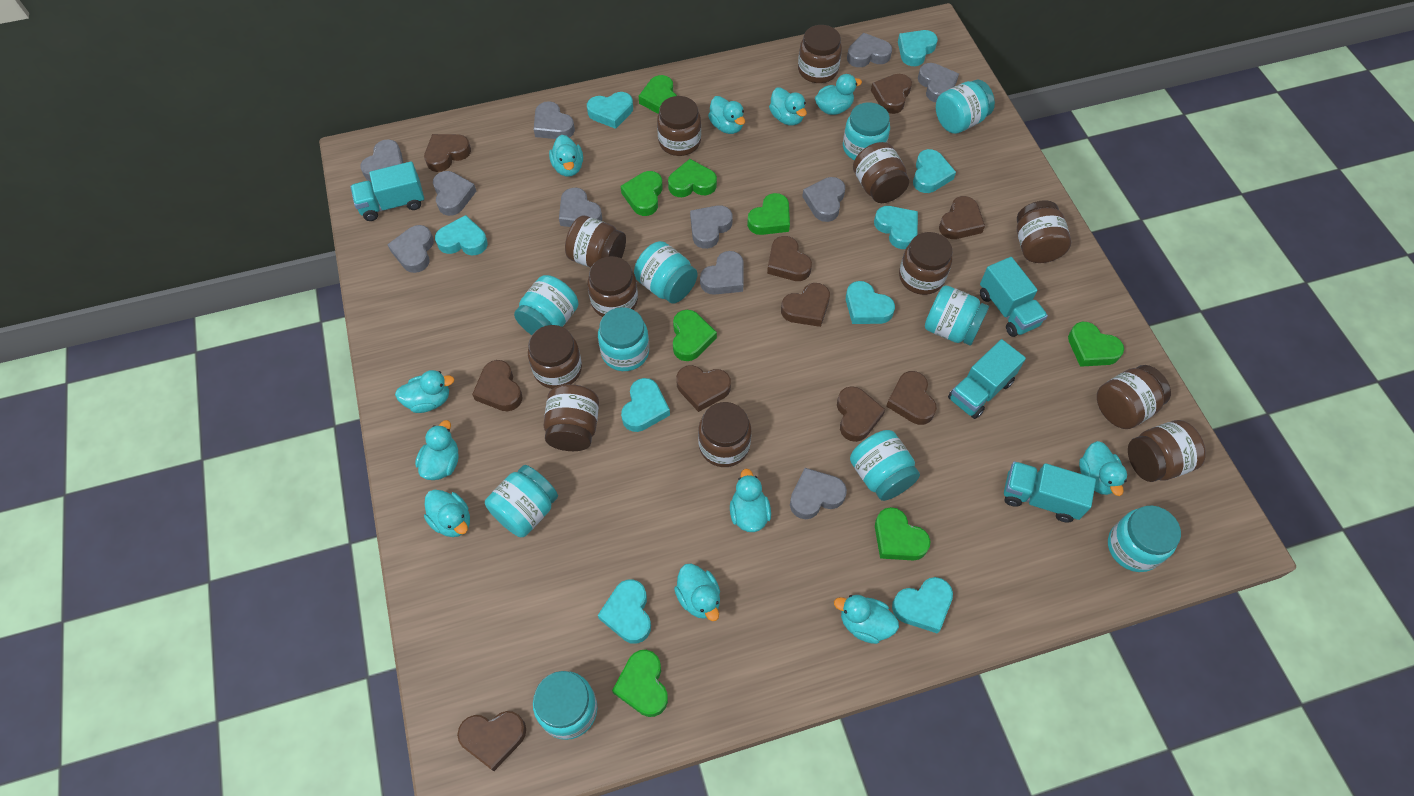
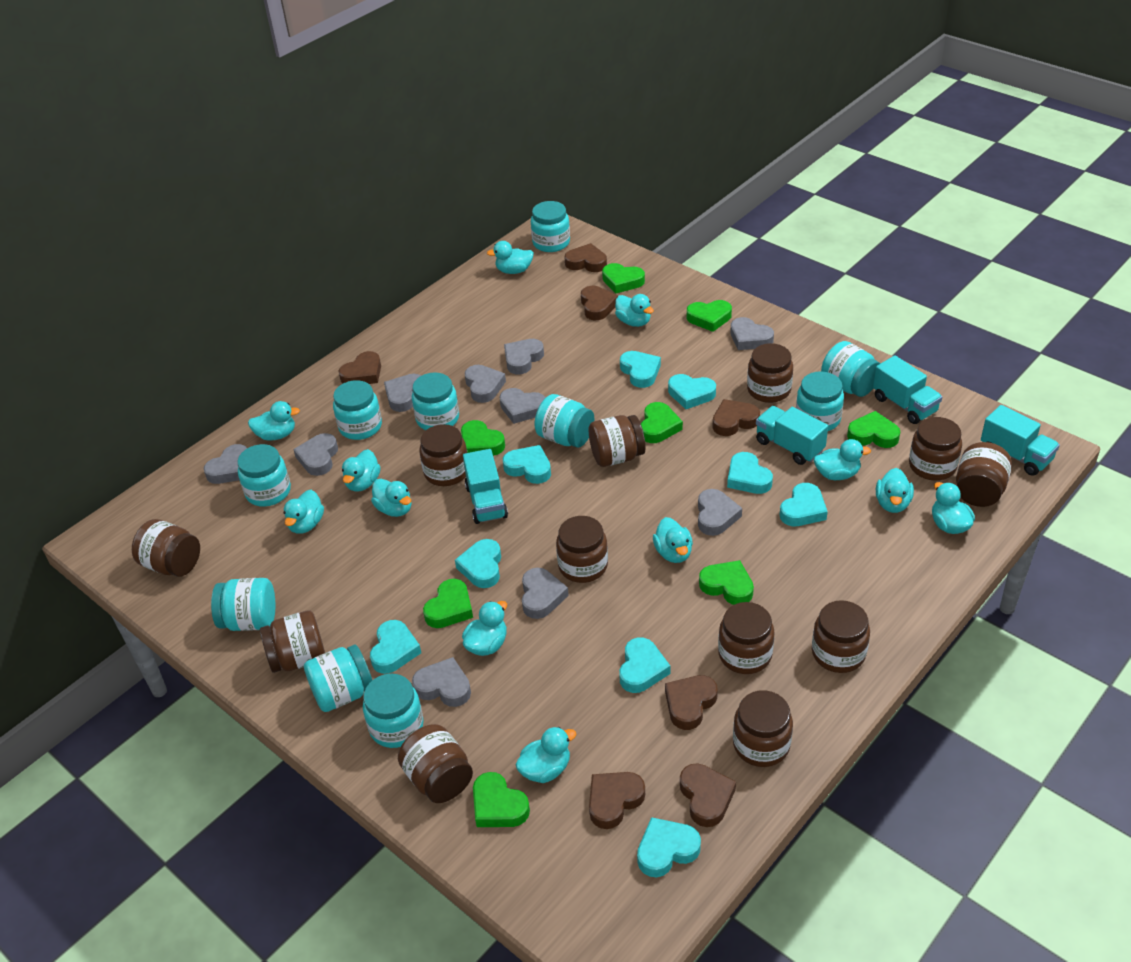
brown heart: 10 -> 7
grey heart: 11 -> 10
turquoise duck: 11 -> 12

